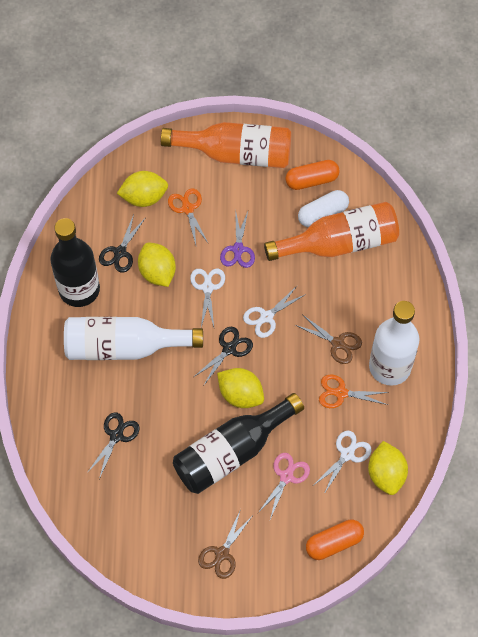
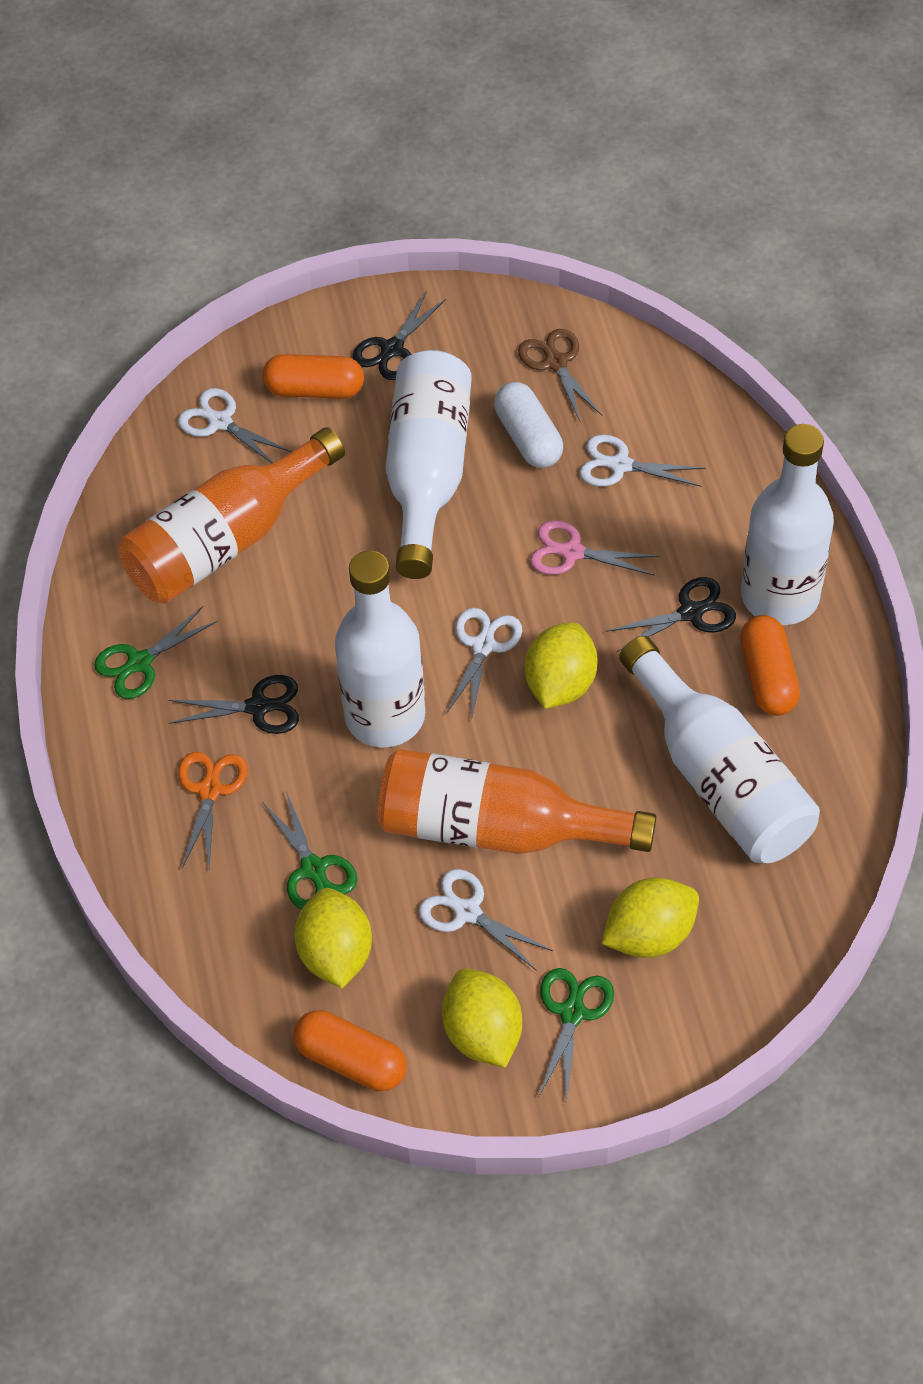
black bottle: 2 -> 0
brown scissors: 2 -> 1
green scissors: 0 -> 3
orange capsule: 2 -> 3
orange scissors: 2 -> 1
purple scissors: 1 -> 0
white bottle: 2 -> 4
white scissors: 3 -> 4

